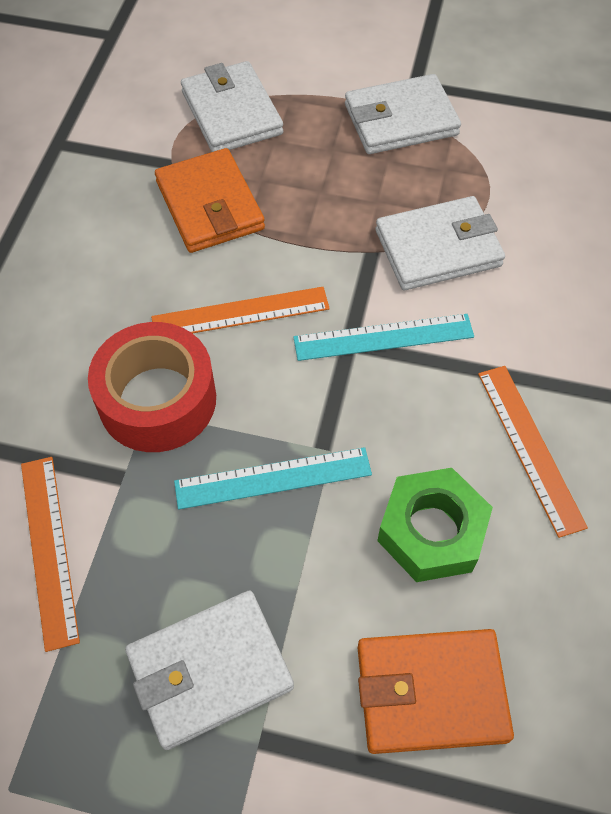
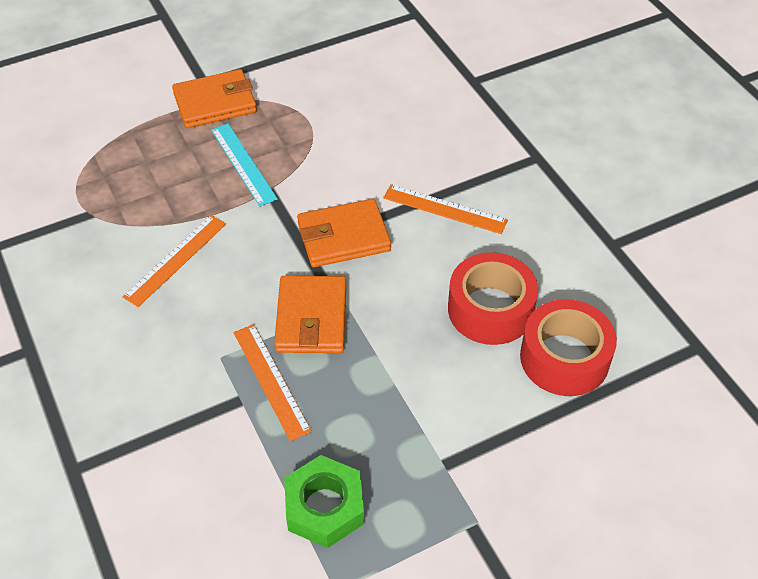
orange wallet: 2 -> 3
red tape: 1 -> 2
turquoise ruler: 2 -> 1
white wallet: 4 -> 0

